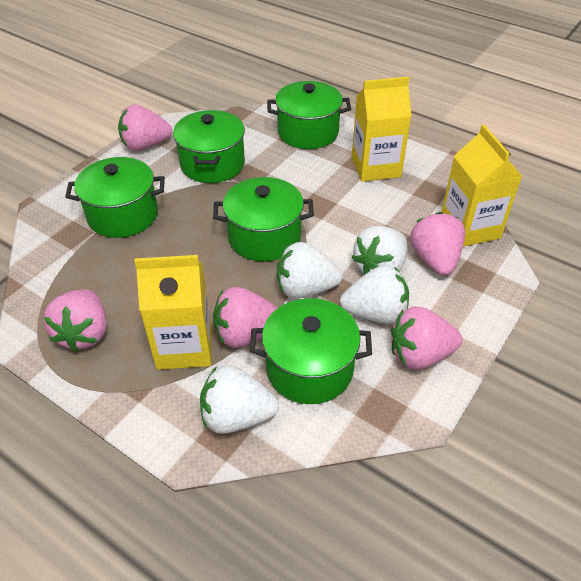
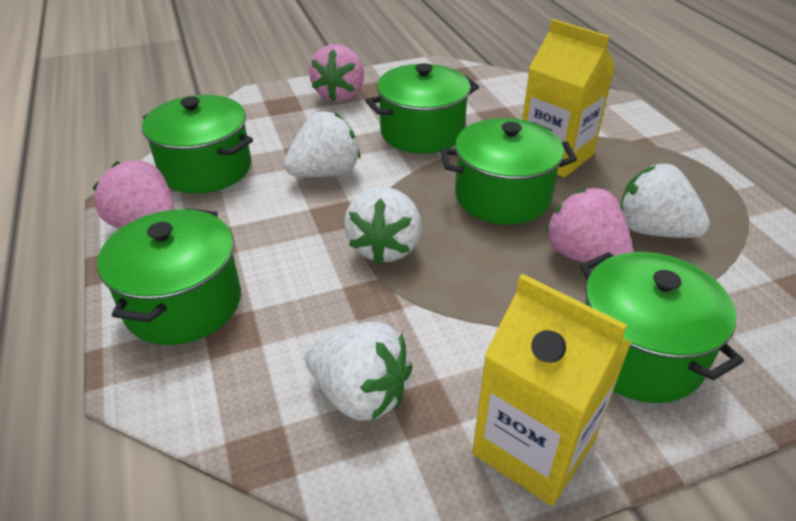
pink strawberry: 5 -> 3
yellow carton: 3 -> 2

